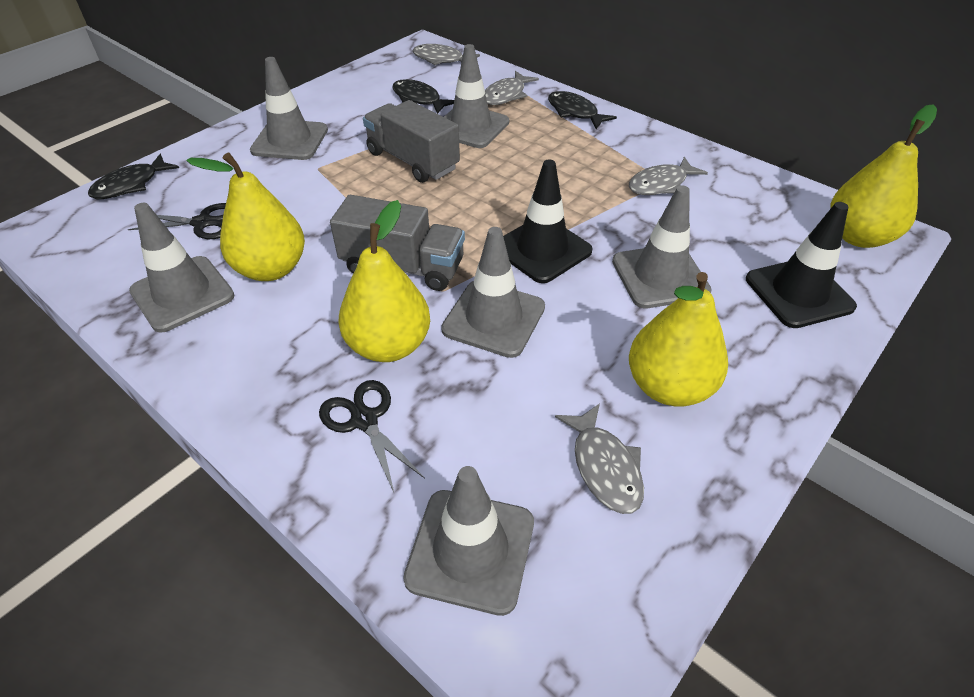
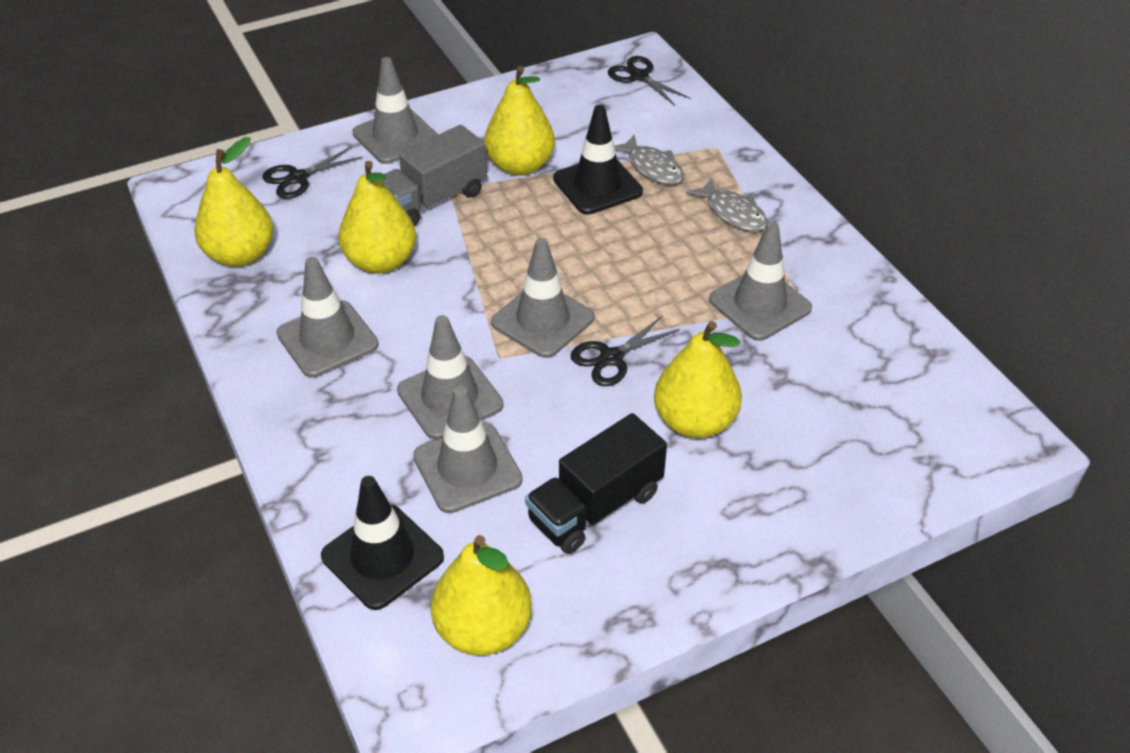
black fish: 3 -> 0
black scissors: 2 -> 3
black truck: 0 -> 1
grey fish: 4 -> 2
grey truck: 2 -> 1
yellow pear: 4 -> 5

